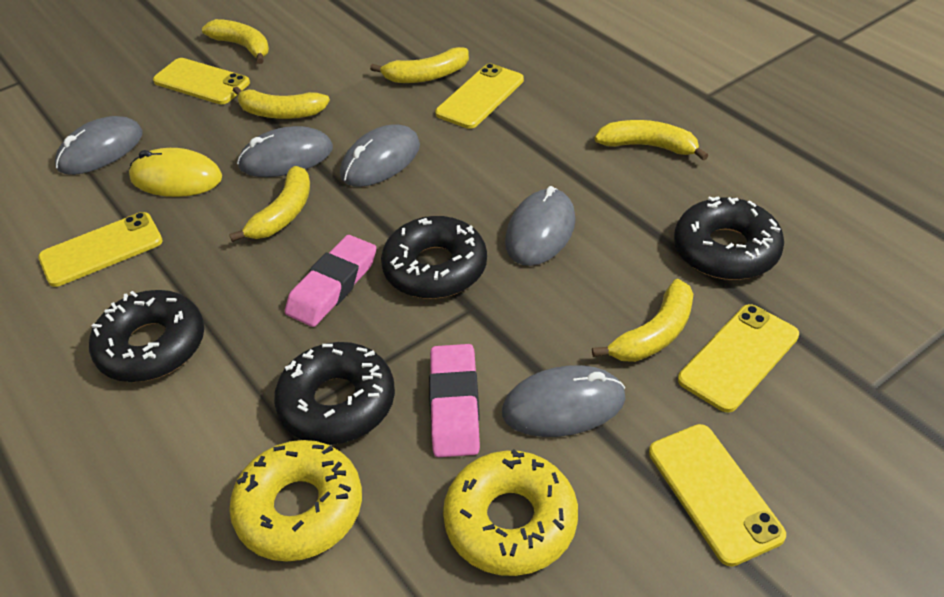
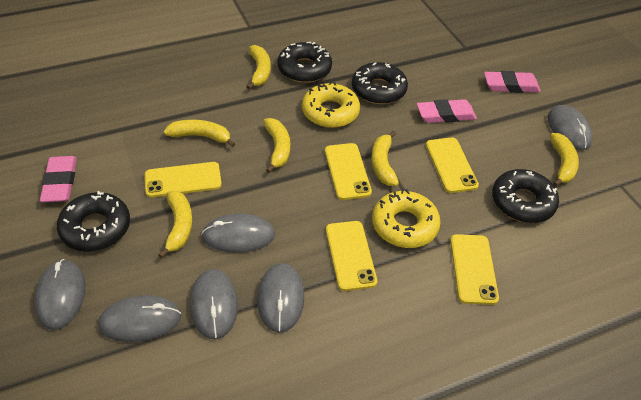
grey mouse: 5 -> 6
pink eraser: 2 -> 3
yellow mouse: 1 -> 0

